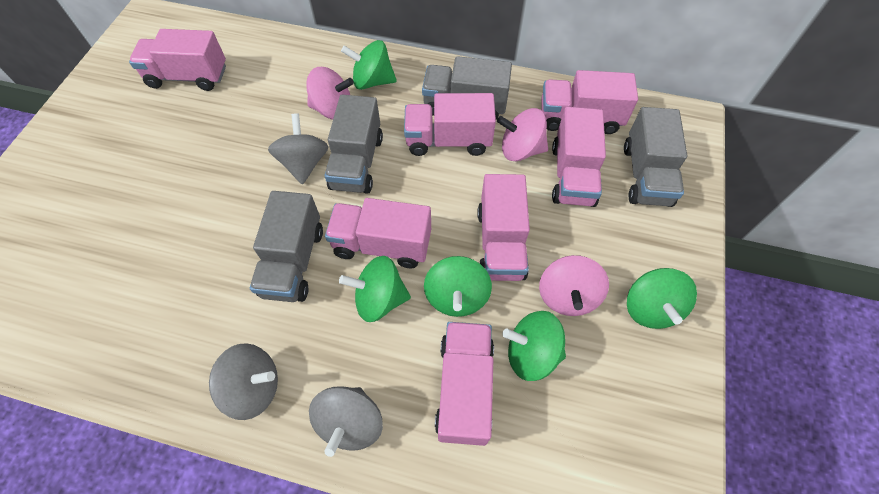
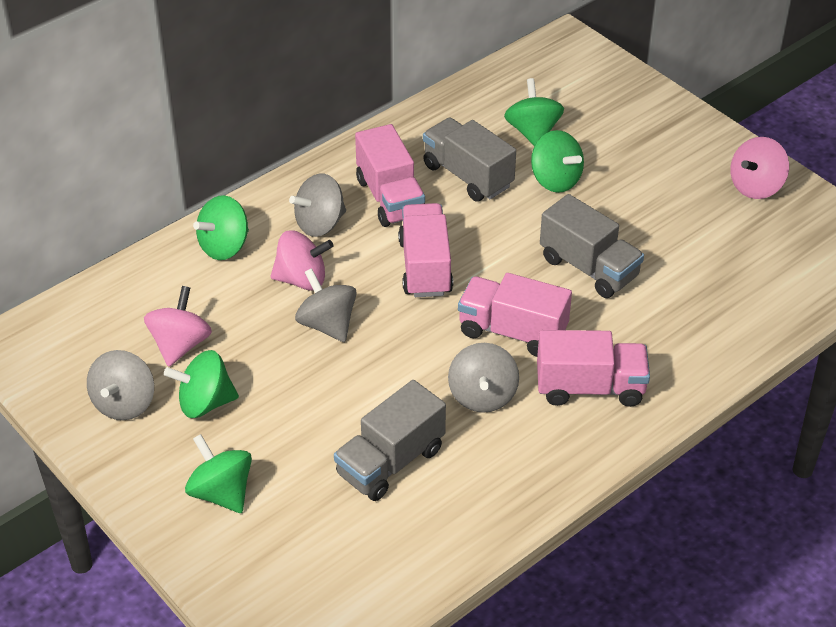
grey spinning top: 3 -> 4
grey truck: 4 -> 3
pink truck: 7 -> 4

